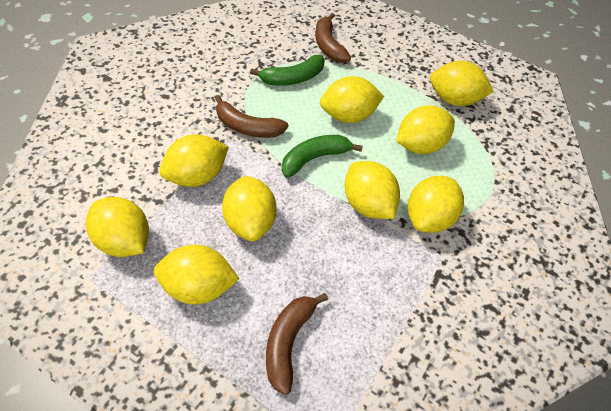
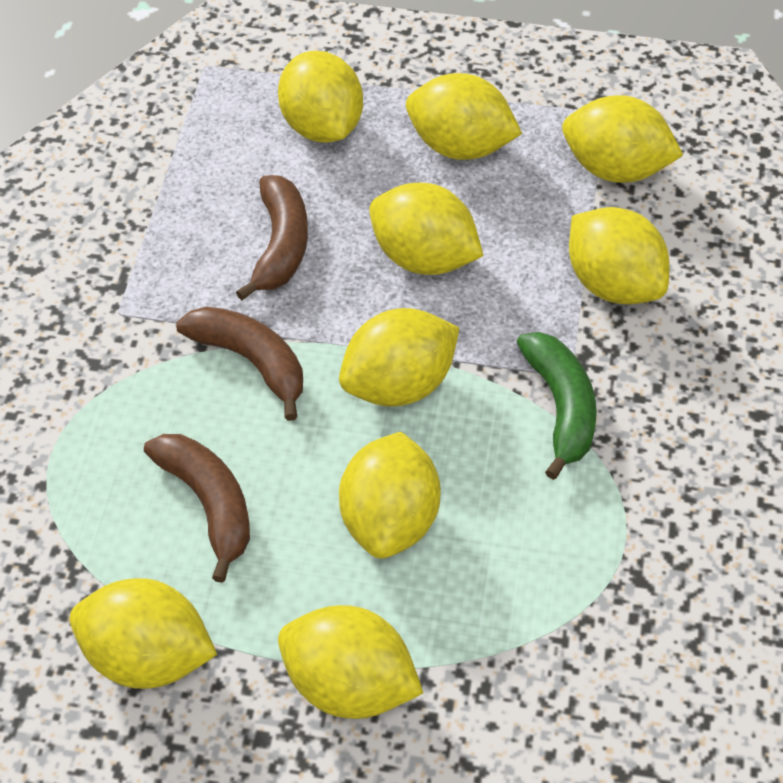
green banana: 2 -> 1

